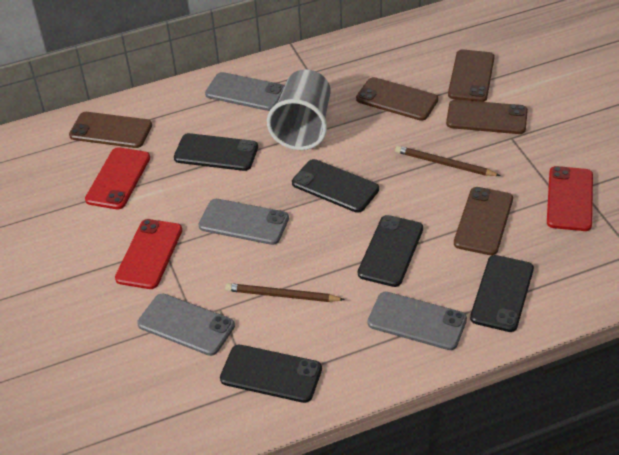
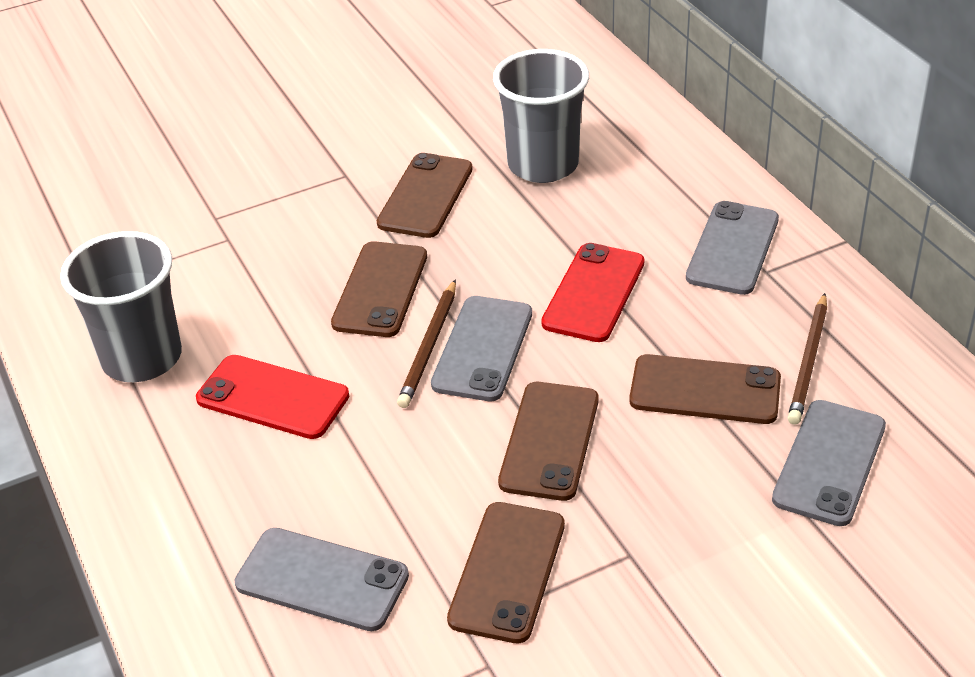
black phone: 5 -> 0
grey cup: 1 -> 2
red phone: 3 -> 2

